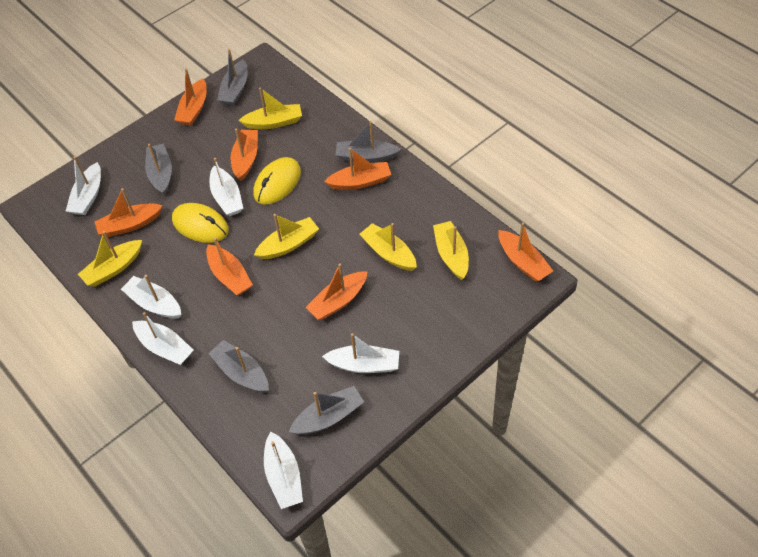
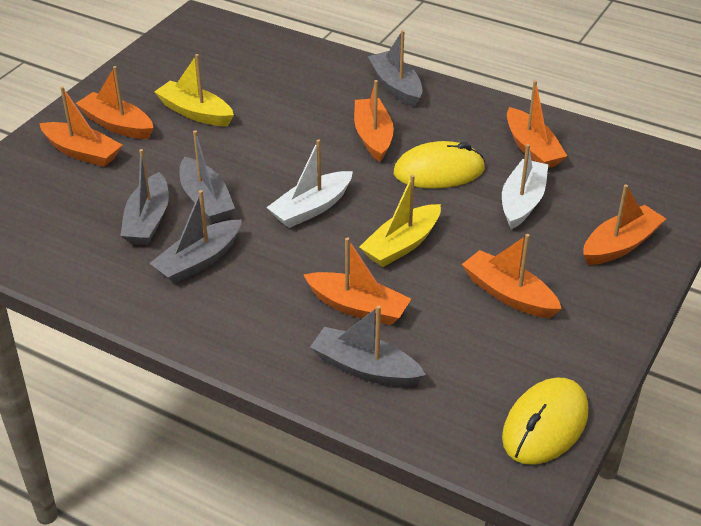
white boat: 6 -> 2
yellow boat: 5 -> 2

